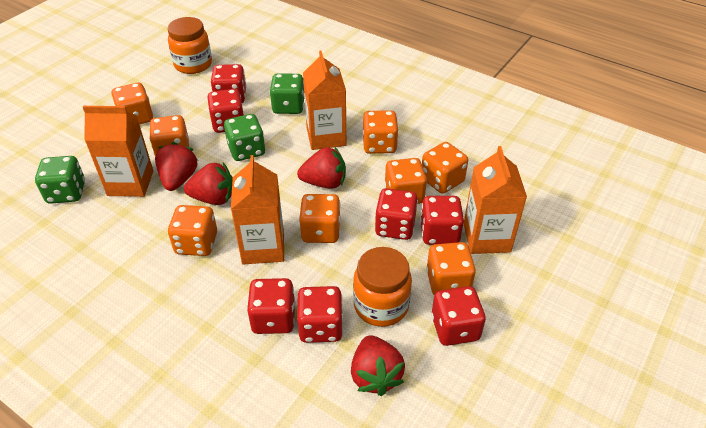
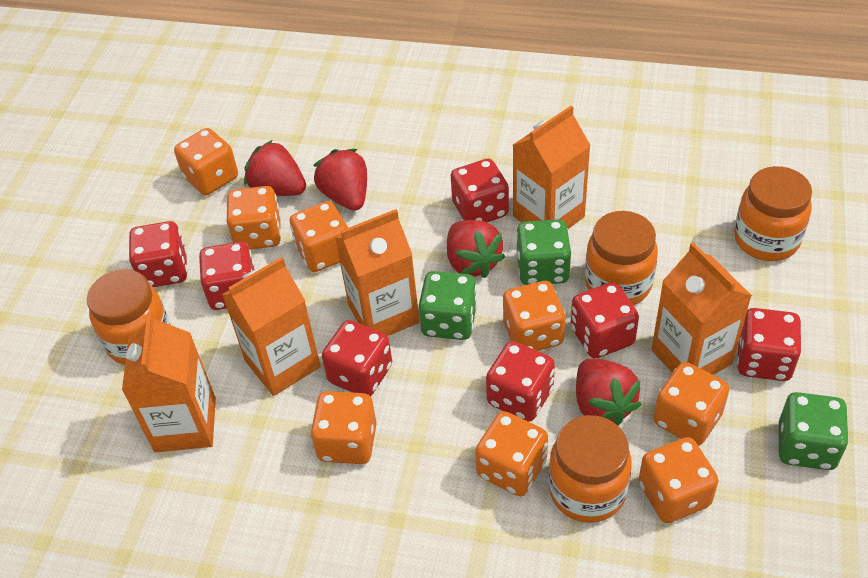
orange carton: 4 -> 5
orange jar: 2 -> 4

